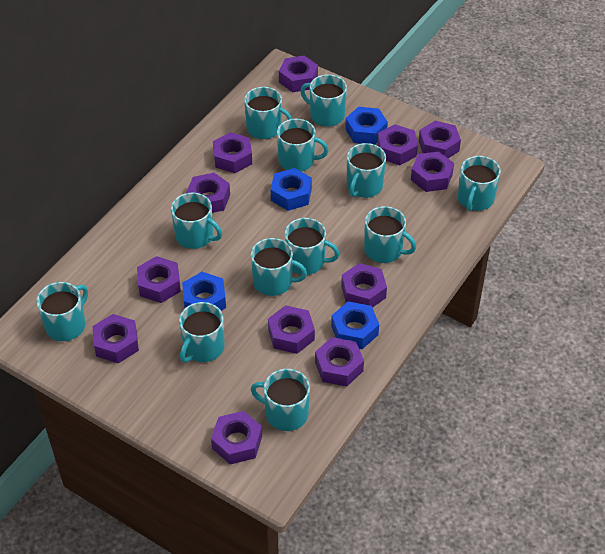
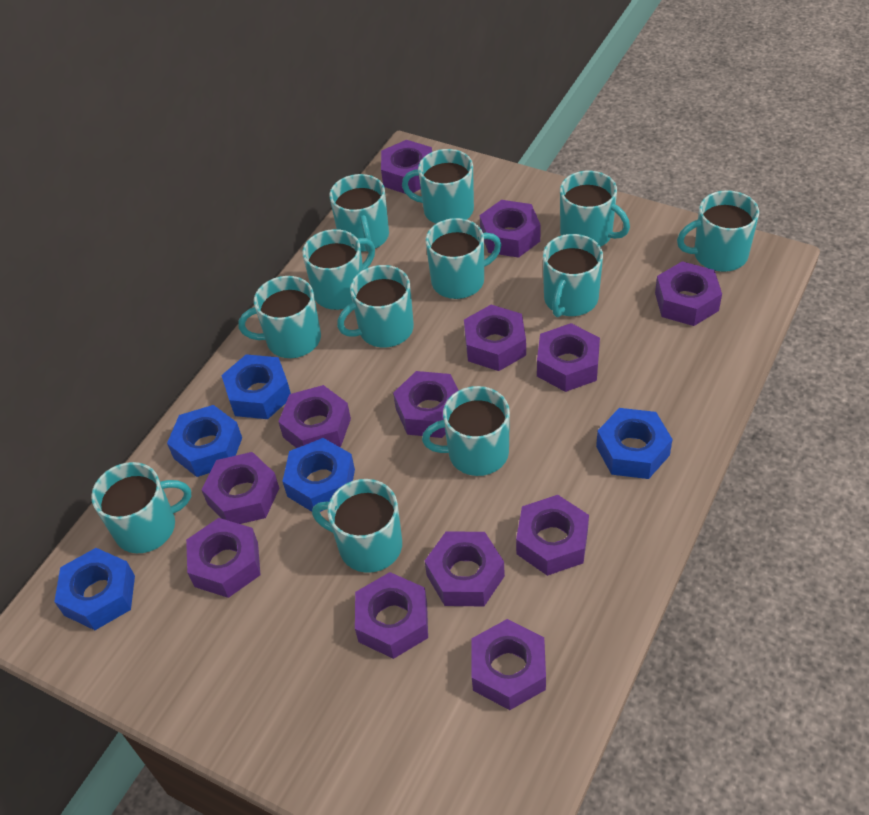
blue nut: 4 -> 5
purple nut: 12 -> 13

